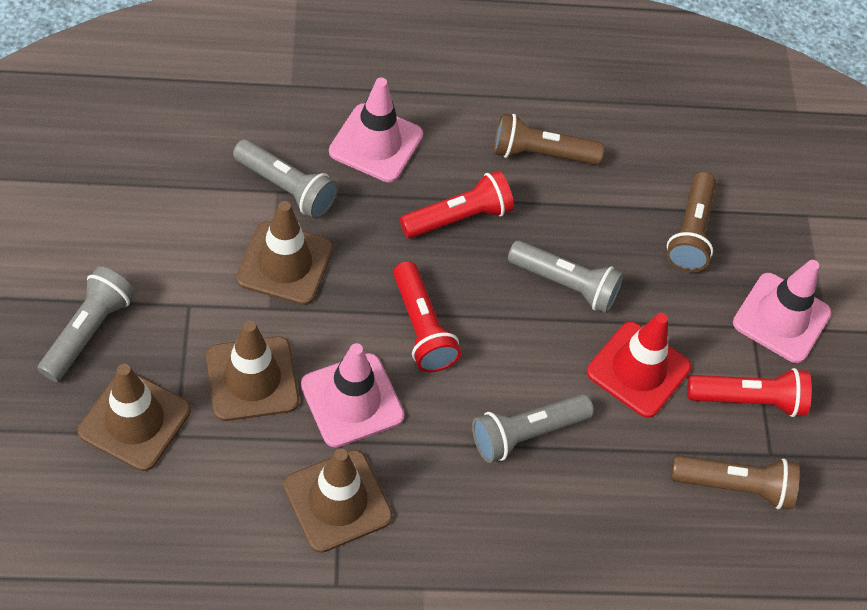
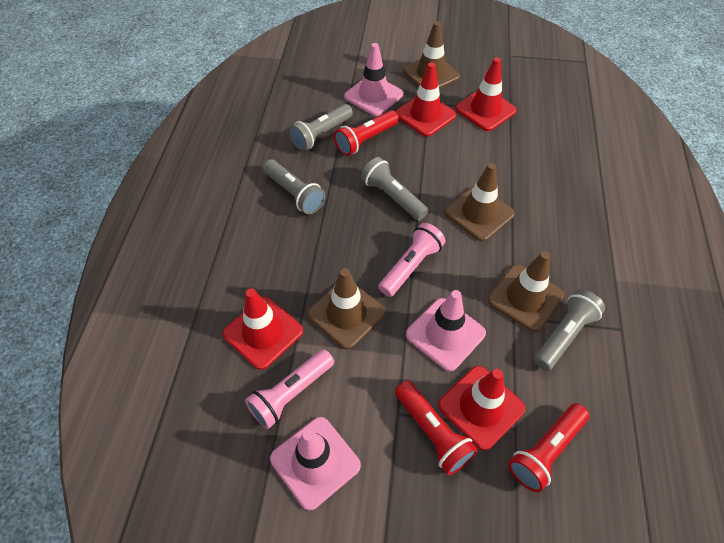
brown flashlight: 3 -> 0
pink flashlight: 0 -> 2
red traffic cone: 1 -> 4

